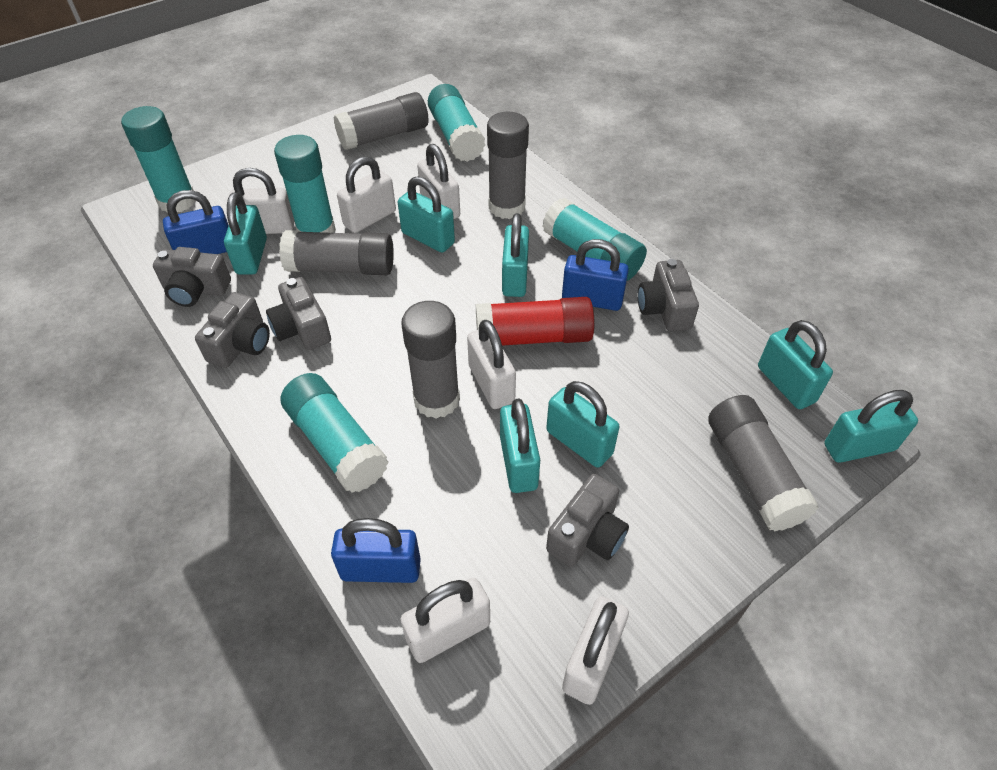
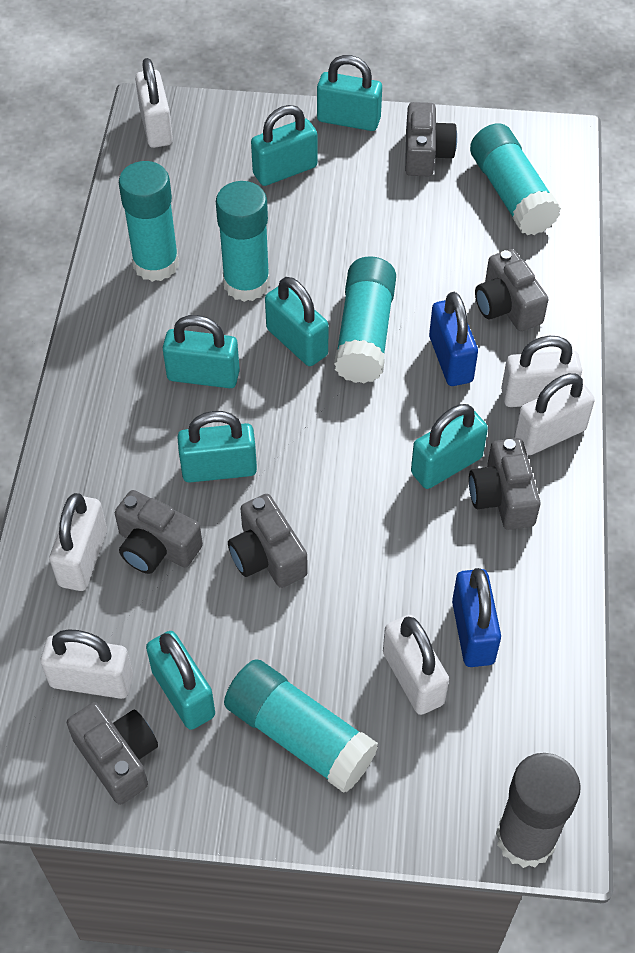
blue padlock: 3 -> 2
grey camera: 5 -> 6
grey glue stick: 5 -> 1
red glue stick: 1 -> 0

